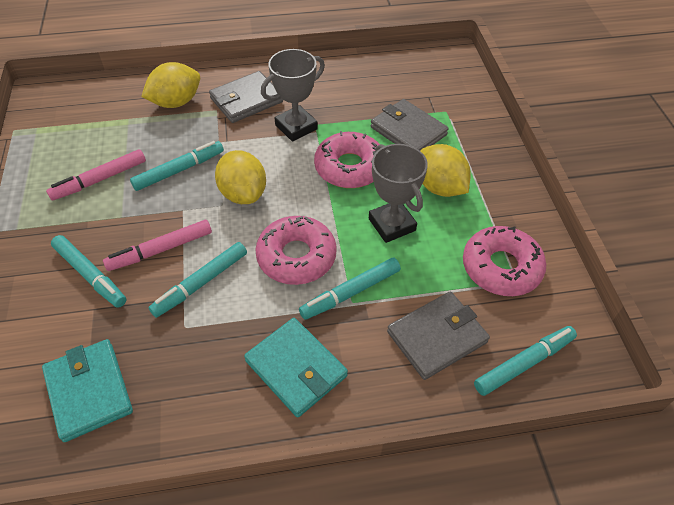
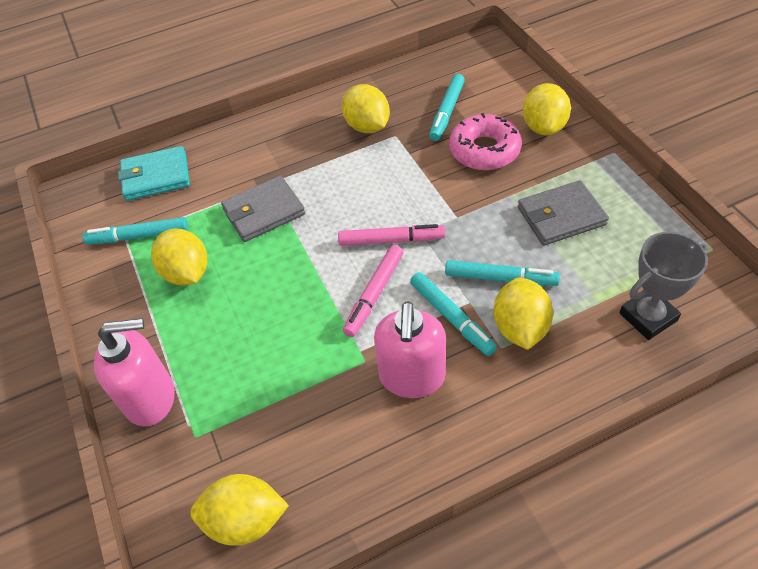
grey trophy: 2 -> 1
grey wallet: 3 -> 2
pink donut: 3 -> 1
pink soap dispenser: 0 -> 2
turquoise marker: 5 -> 4
turquoise wallet: 2 -> 1
yellow lemon: 3 -> 5

